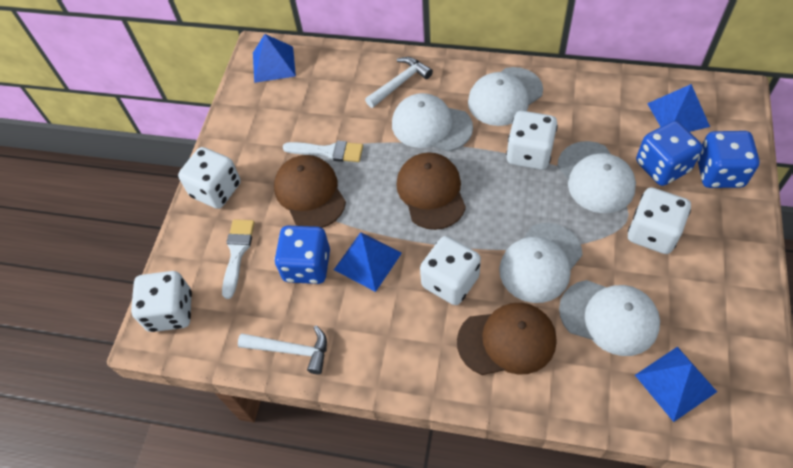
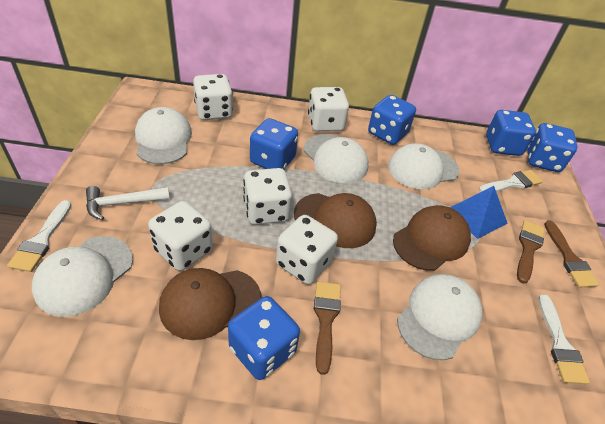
blue dice: 3 -> 5
blue pyramid: 4 -> 1
brown brush: 0 -> 3
white brush: 2 -> 3
white hammer: 2 -> 1

